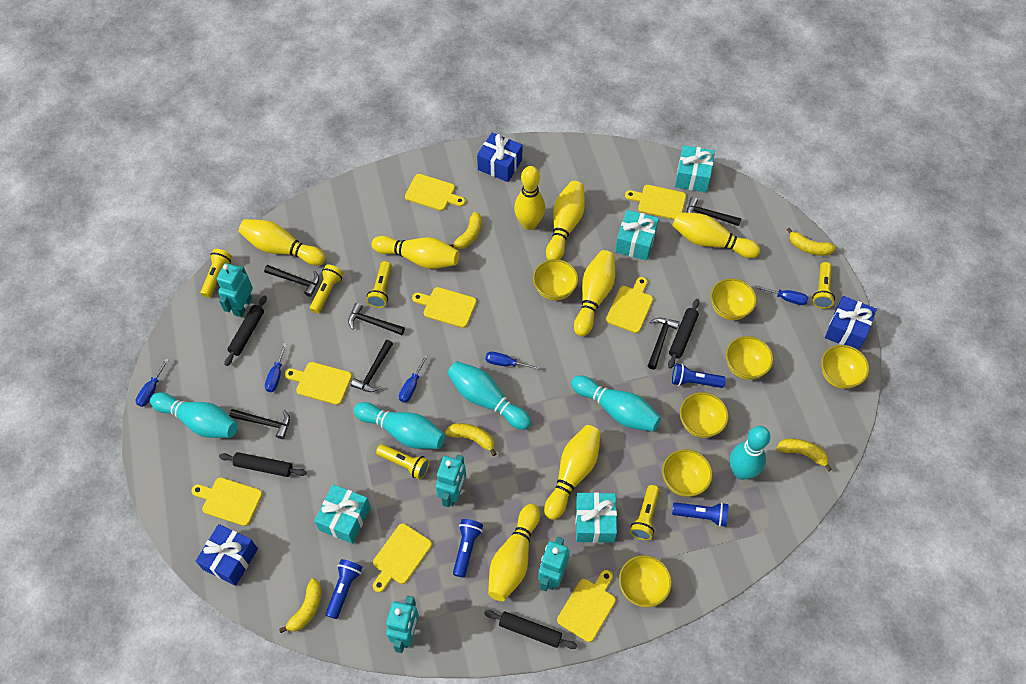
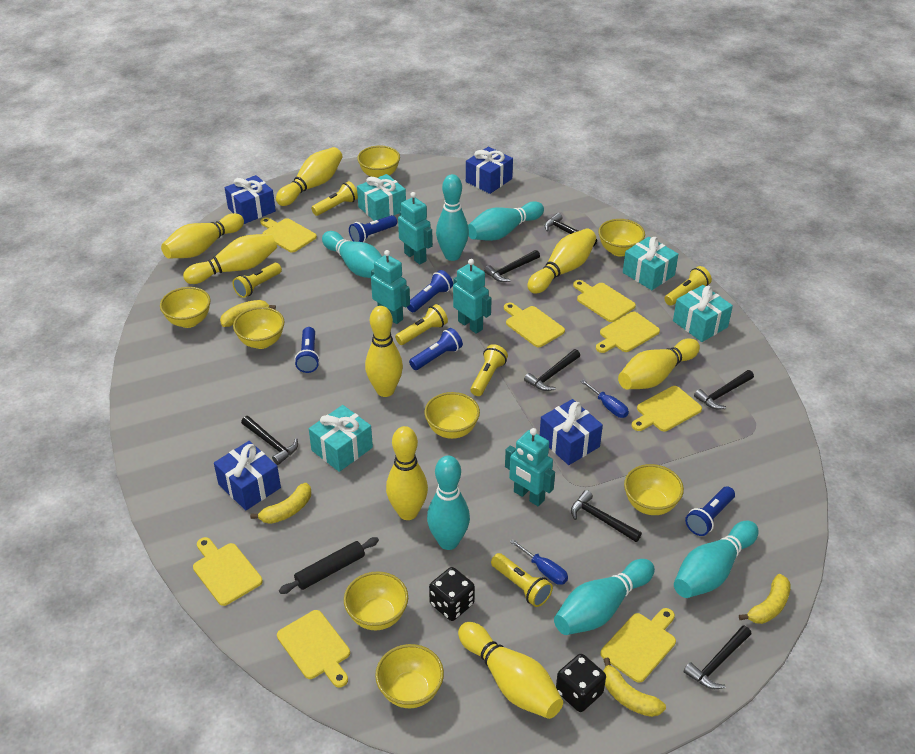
black dice: 0 -> 2
black hammer: 6 -> 7
black rolling pin: 4 -> 1
blue flashlight: 4 -> 5
blue gift: 3 -> 4
blue screwdriver: 5 -> 2
turquoise bowling pin: 5 -> 6
yellow banana: 5 -> 4
yellow bowl: 7 -> 8

